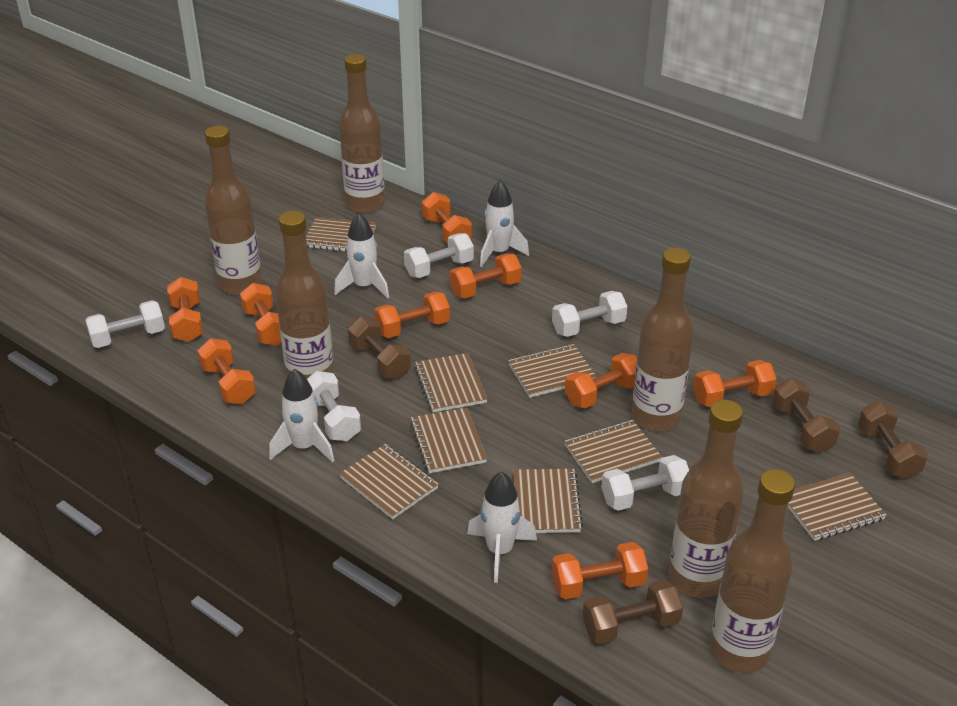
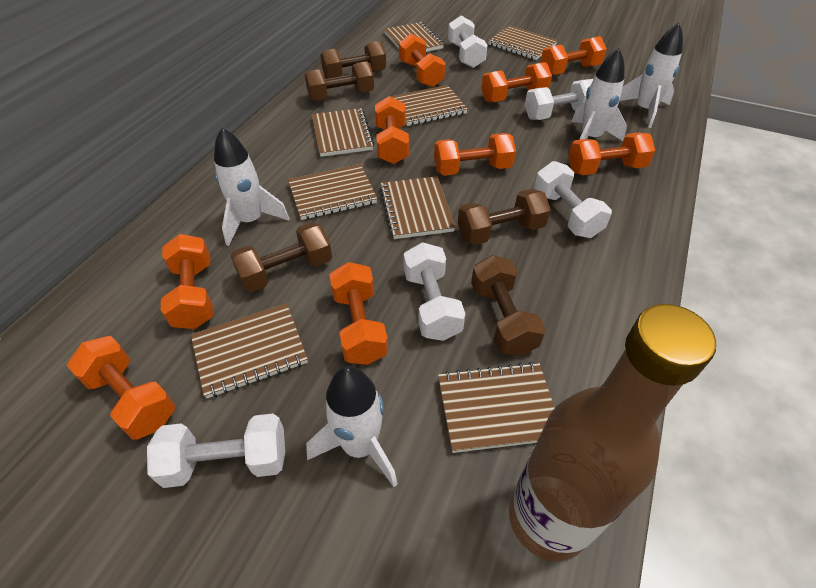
brown bottle: 6 -> 1
brown dumbbell: 4 -> 5

